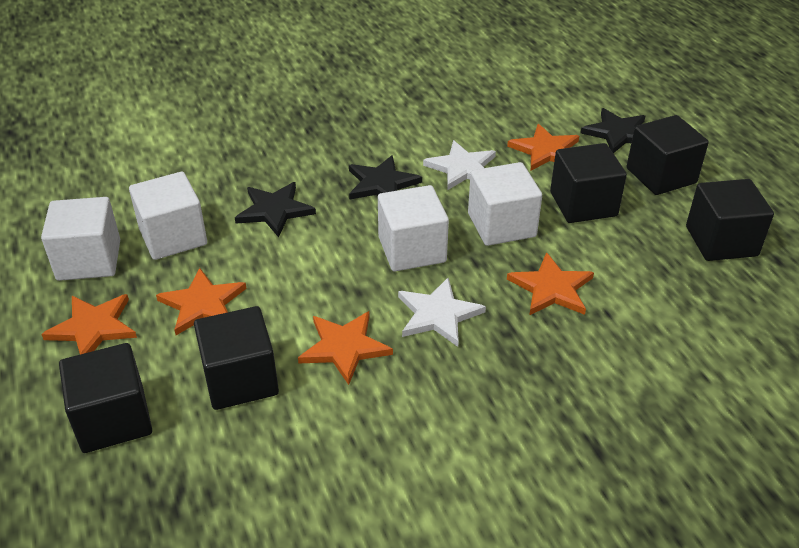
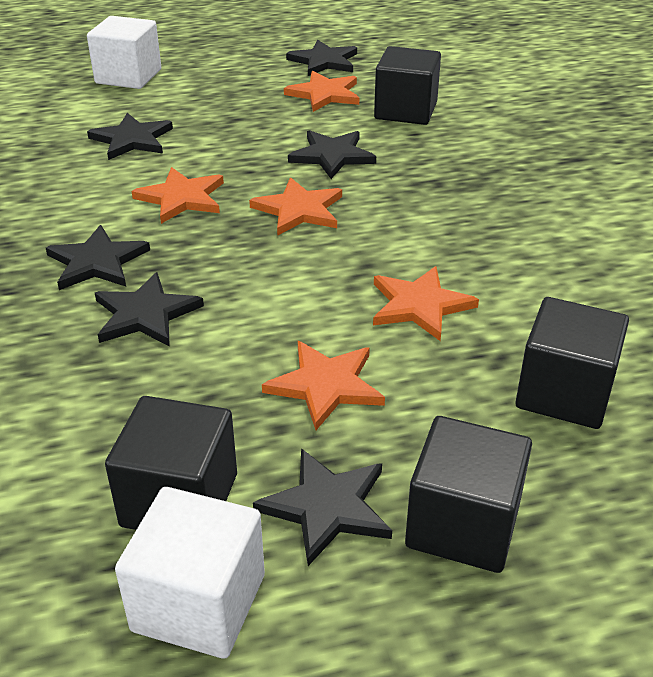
black cube: 5 -> 4
black star: 3 -> 6
white cube: 4 -> 2
white star: 2 -> 0

